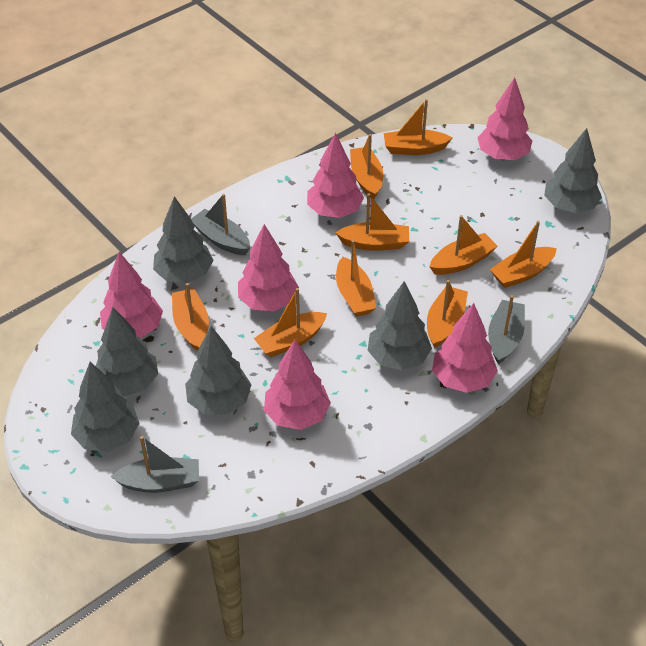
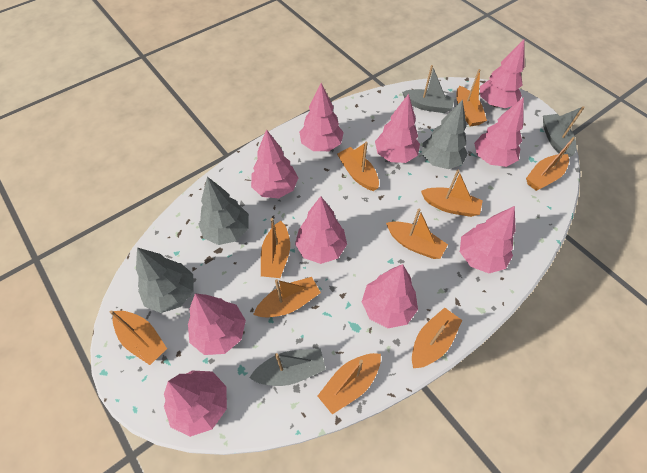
grey tree: 6 -> 3
orange boat: 9 -> 10
pink tree: 6 -> 10

